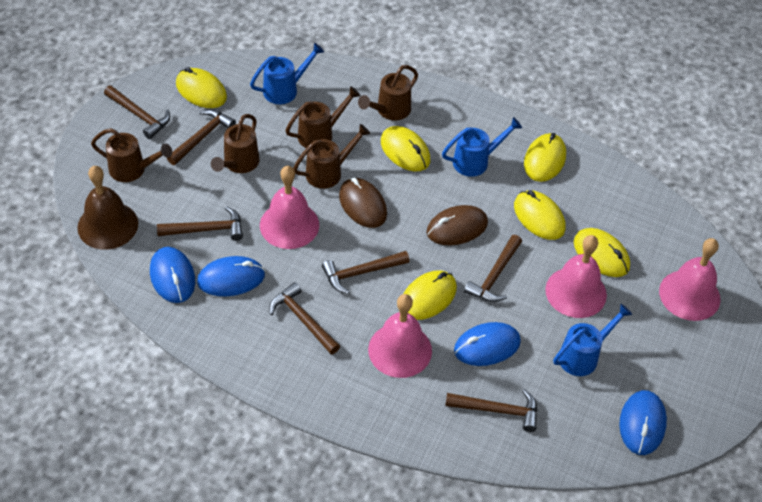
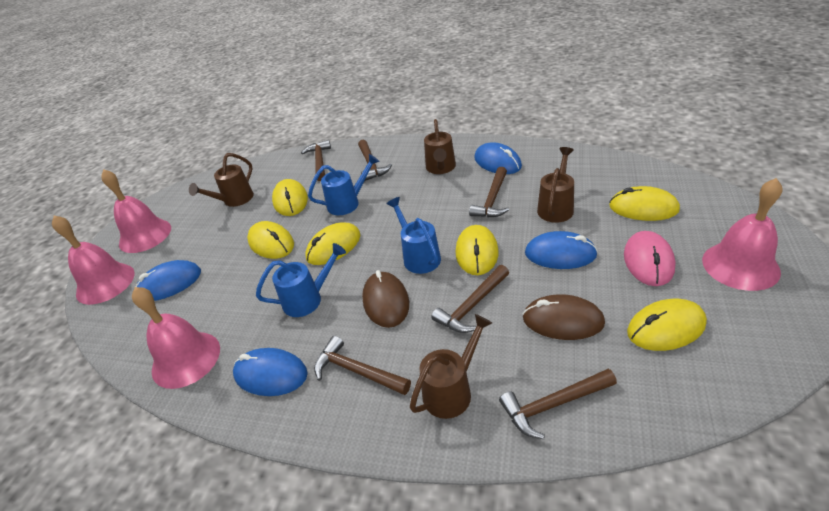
brown bell: 1 -> 0
brown hammer: 7 -> 6
brown watering can: 5 -> 4
pink mouse: 0 -> 1

